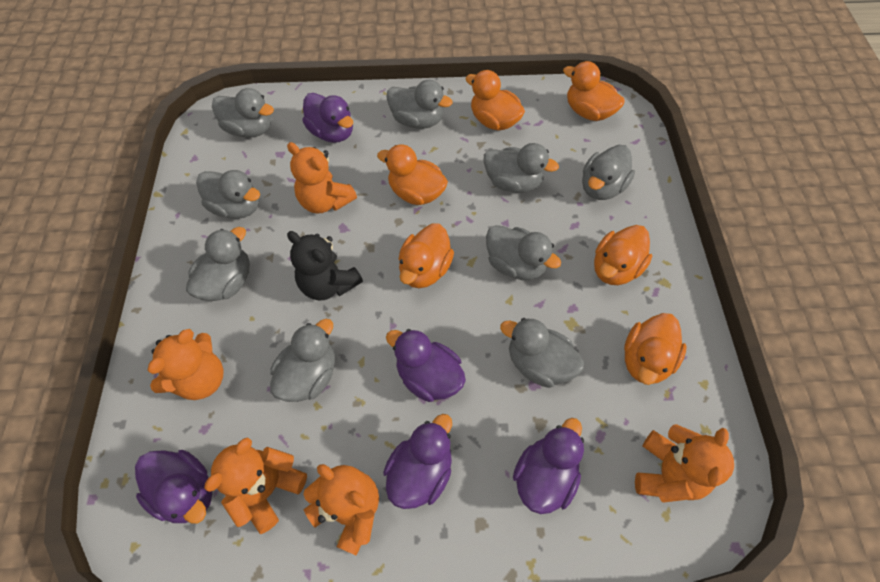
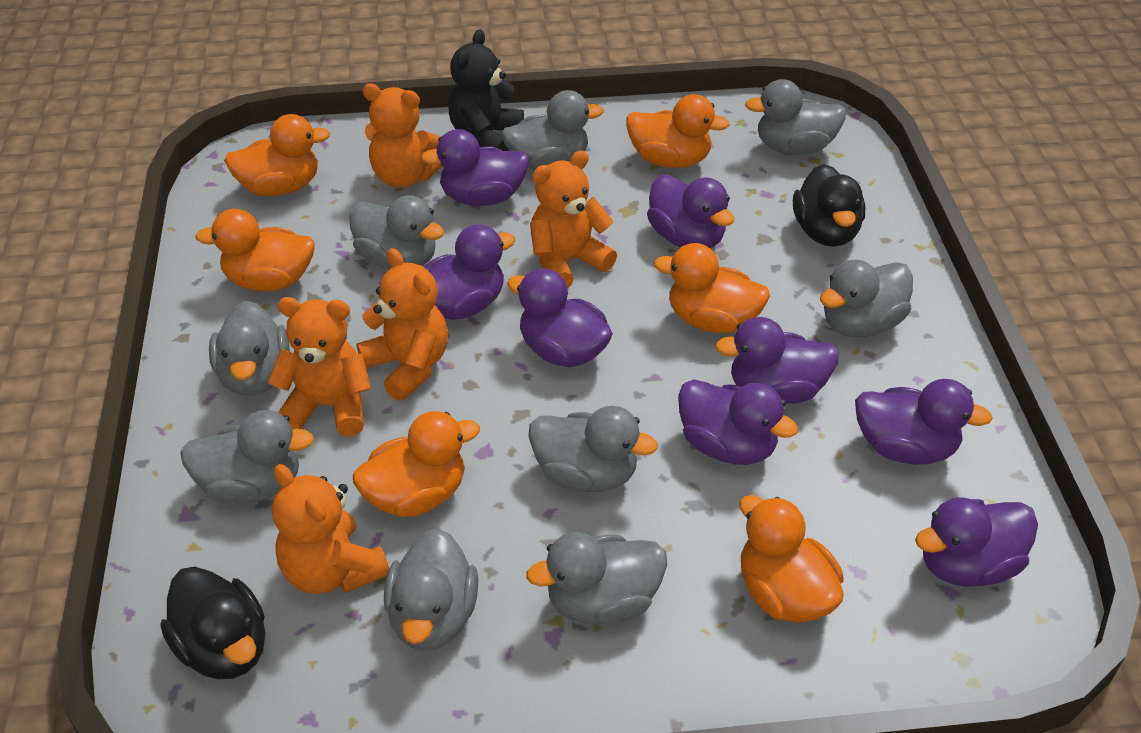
black duck: 0 -> 2
purple duck: 5 -> 8

